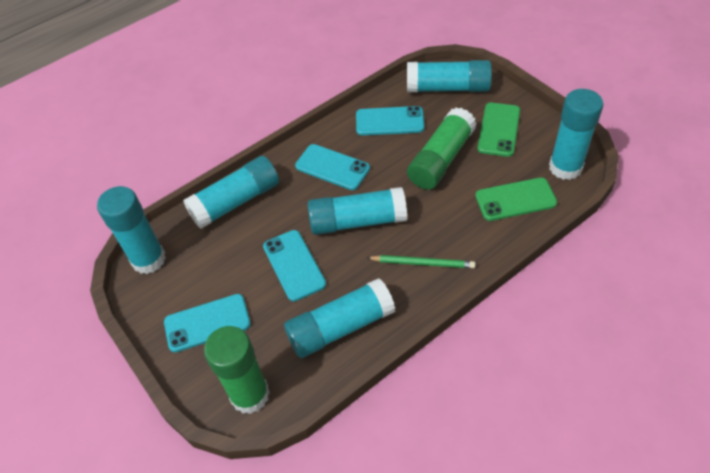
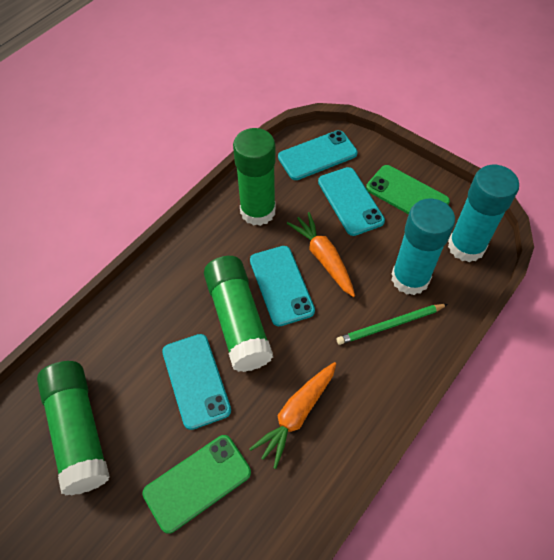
green glue stick: 2 -> 3
orange carrot: 0 -> 2
turquoise glue stick: 6 -> 2

